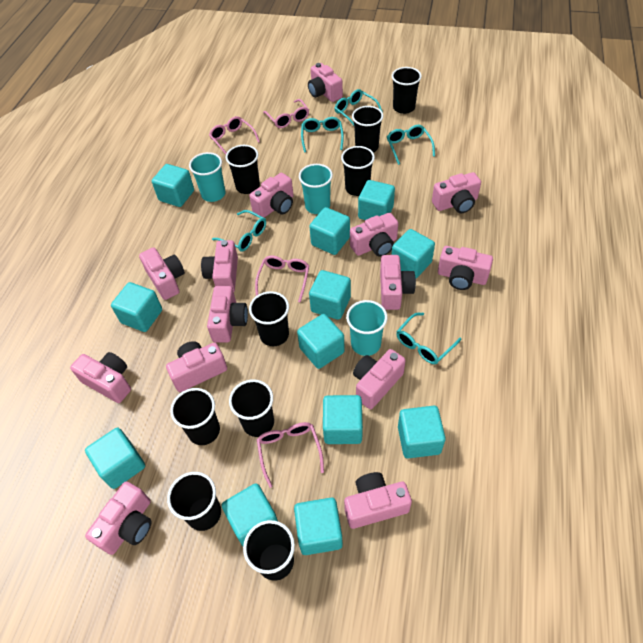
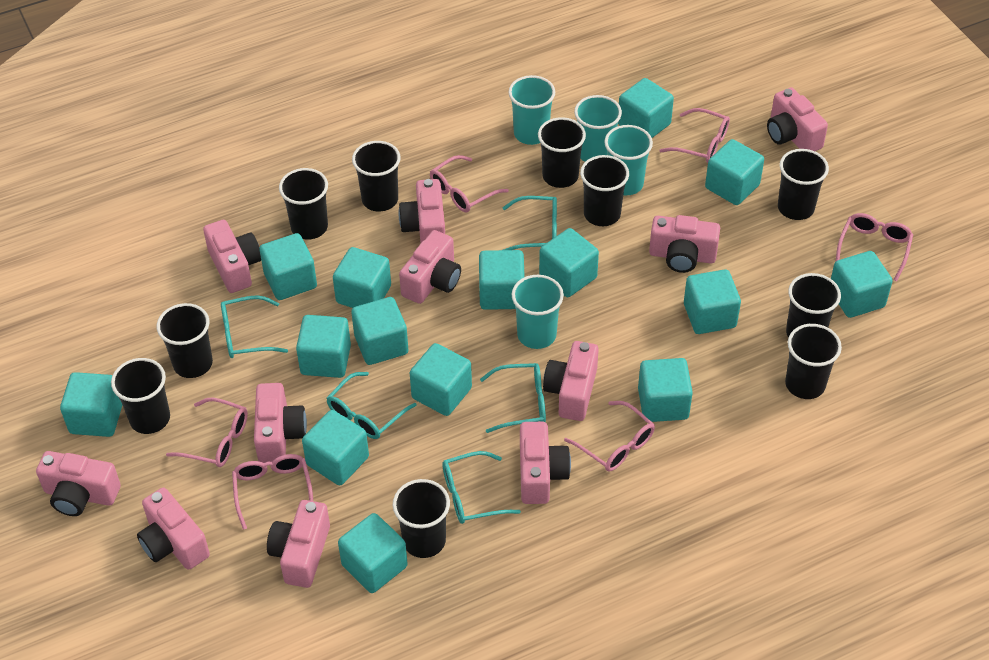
black cup: 9 -> 10
pink camera: 14 -> 11
pink glasses: 4 -> 6
turquoise cube: 12 -> 15
turquoise cup: 3 -> 4

